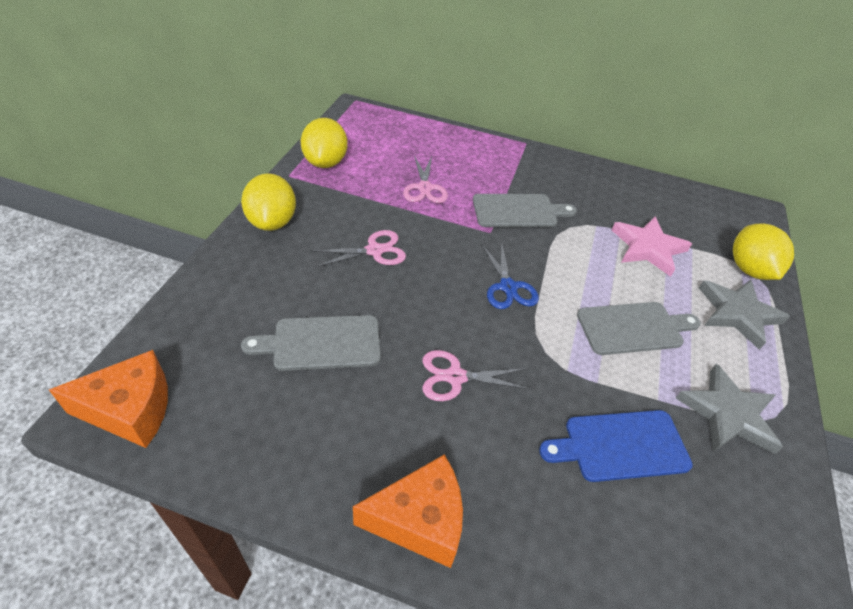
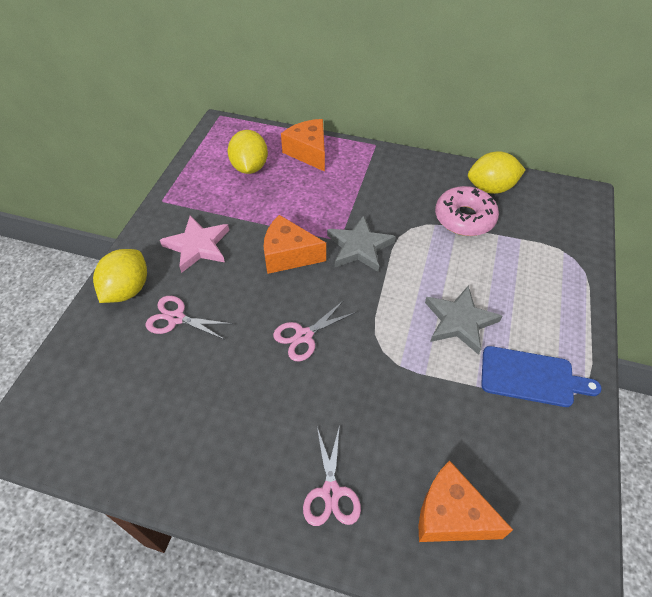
blue scissors: 1 -> 0
grey cutting board: 3 -> 0
orange cheese: 2 -> 3
pink donut: 0 -> 1

